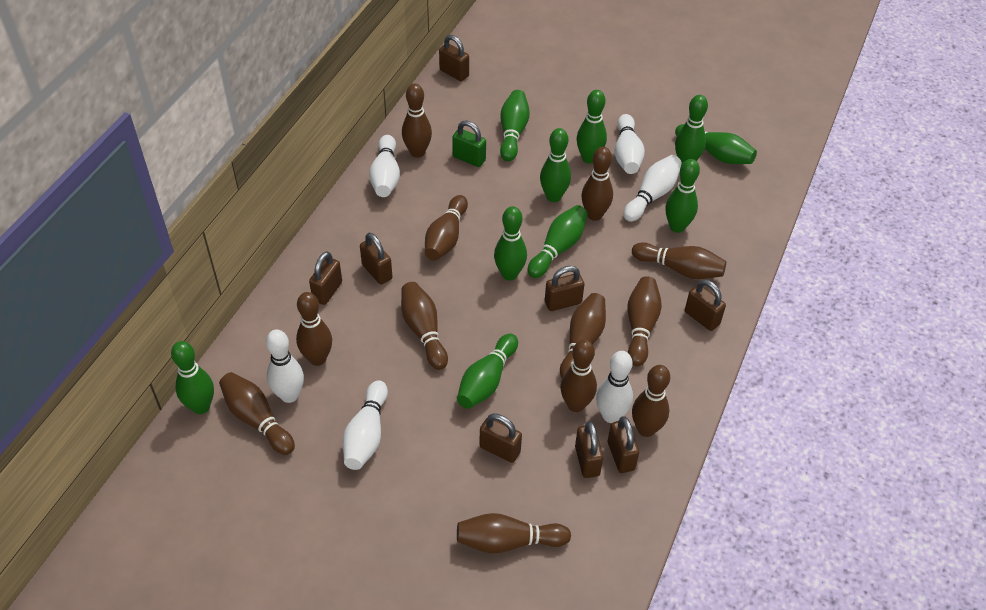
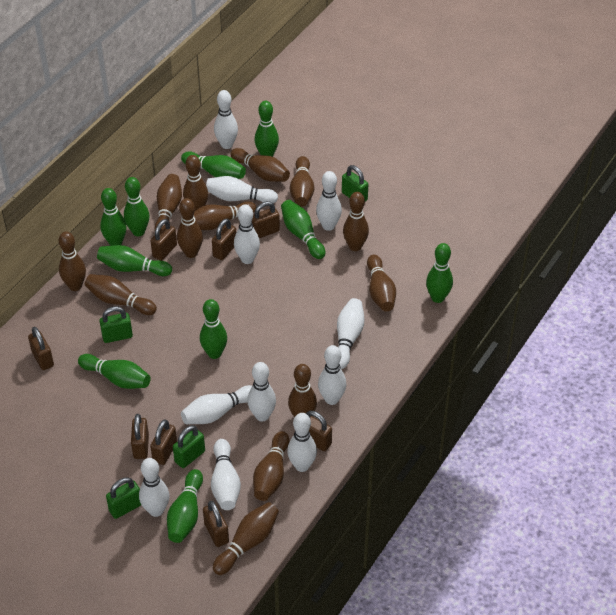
brown bowling pin: 12 -> 13
green padlock: 1 -> 4
white bowling pin: 6 -> 11

